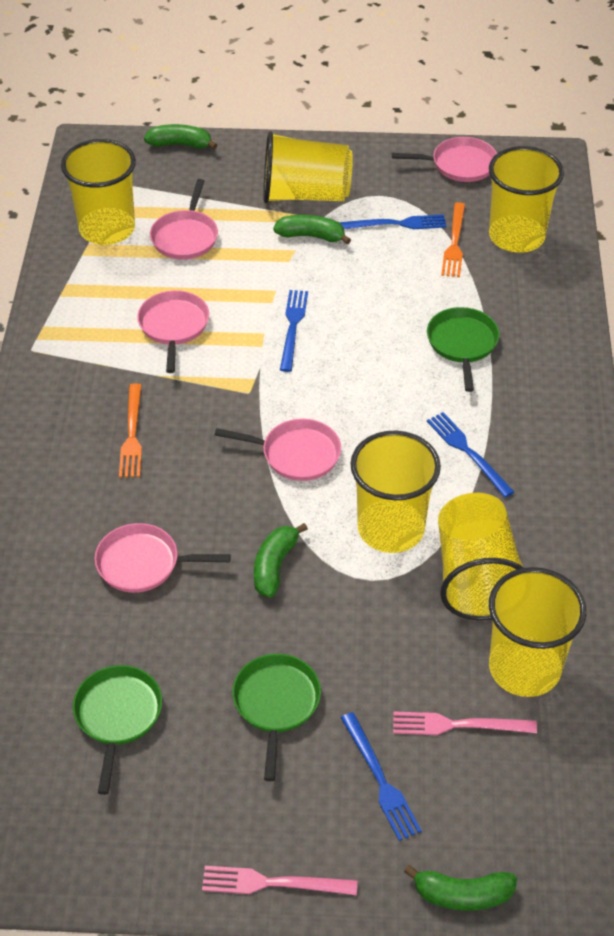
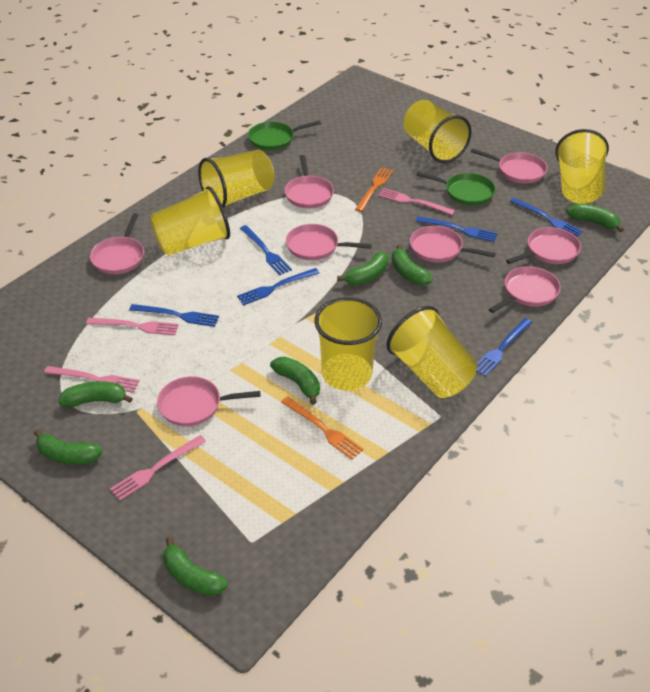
blue fork: 4 -> 6
green banana: 4 -> 7
green pan: 3 -> 2
pink fork: 2 -> 4
pink pan: 5 -> 8

